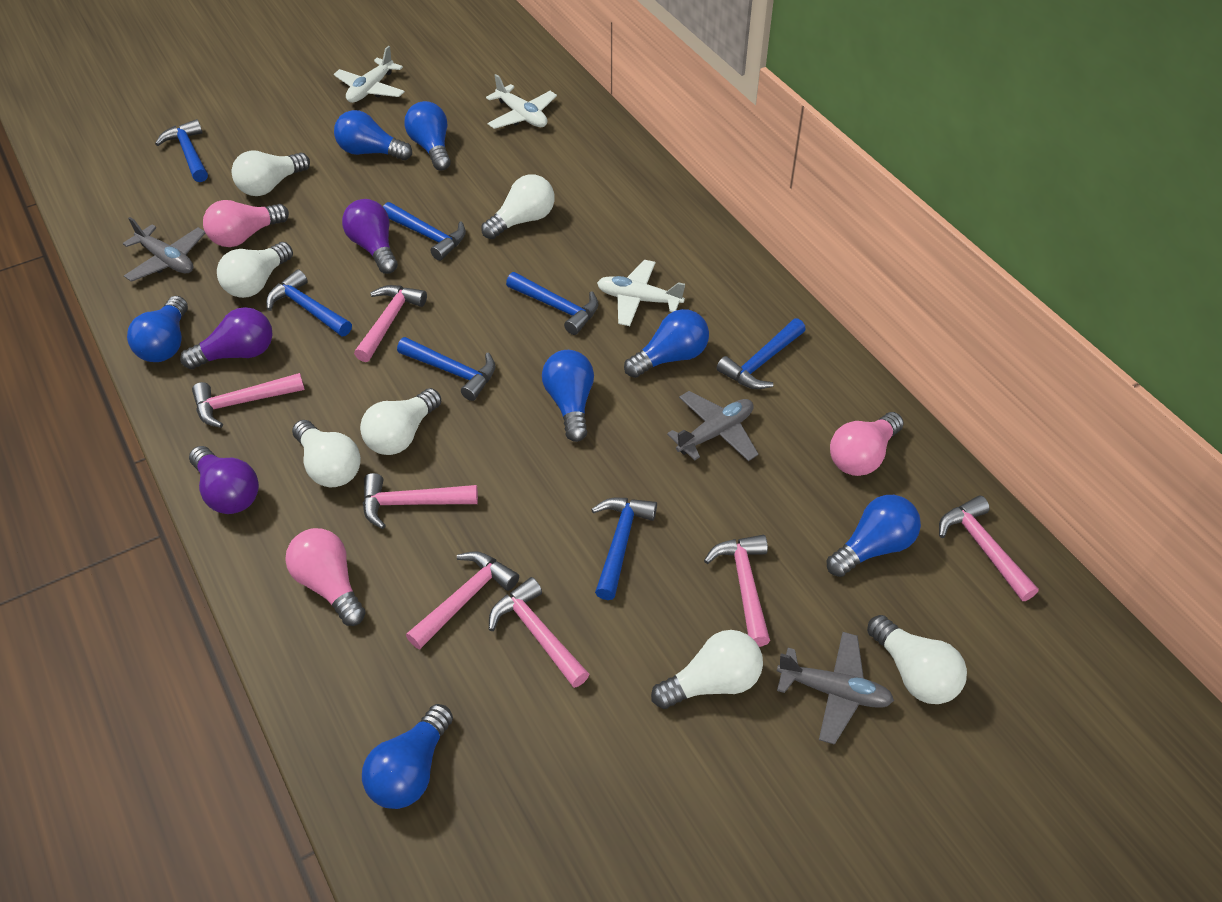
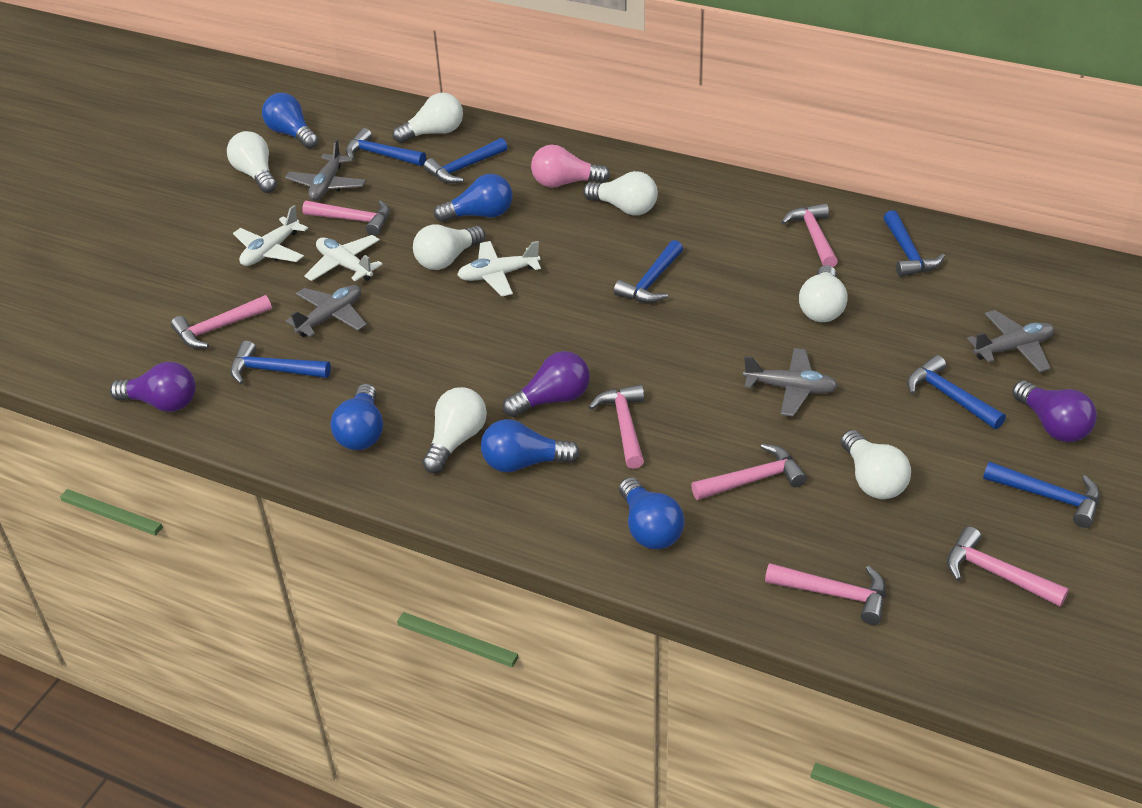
blue light bulb: 7 -> 5
grey plane: 3 -> 4
pink light bulb: 3 -> 1

